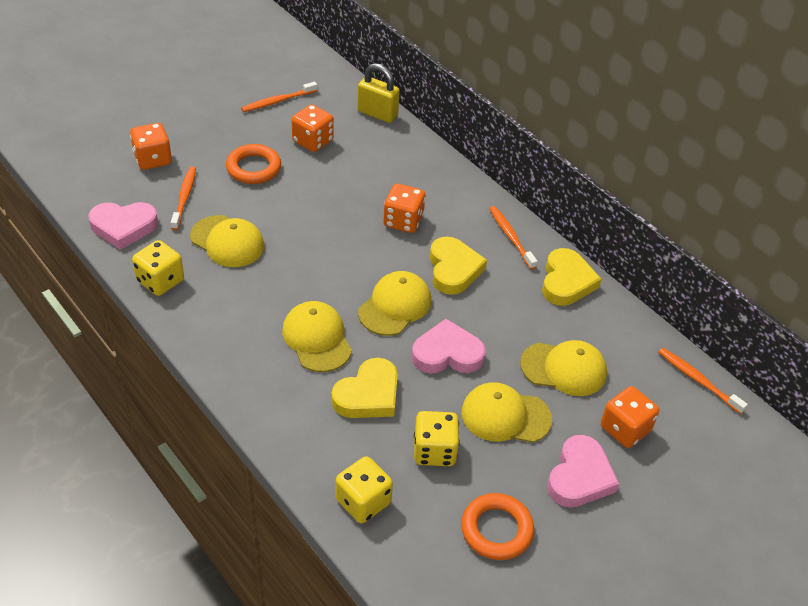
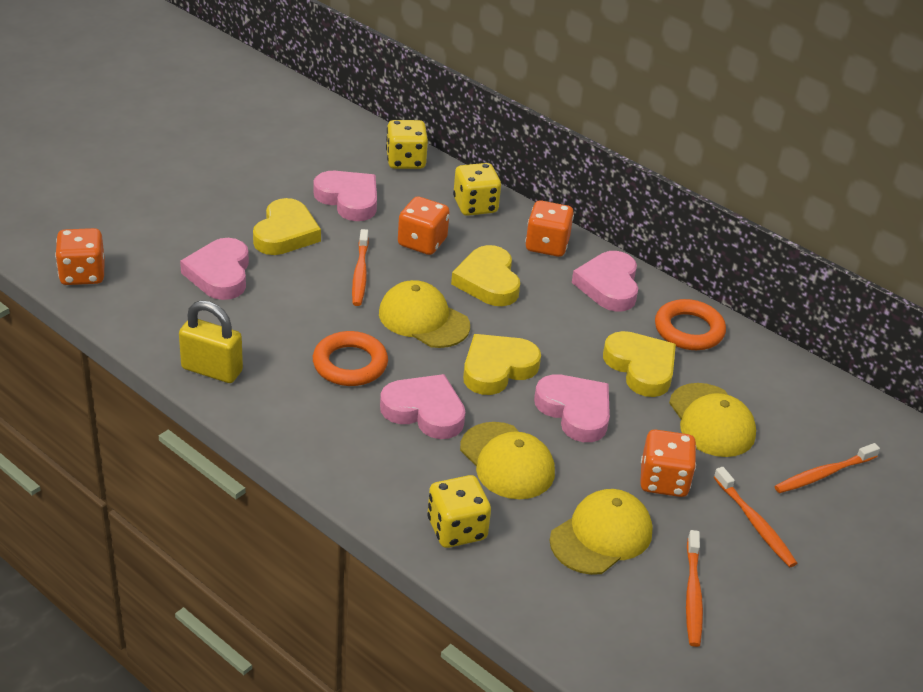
pink heart: 3 -> 5
yellow cap: 5 -> 4
yellow heart: 3 -> 4

